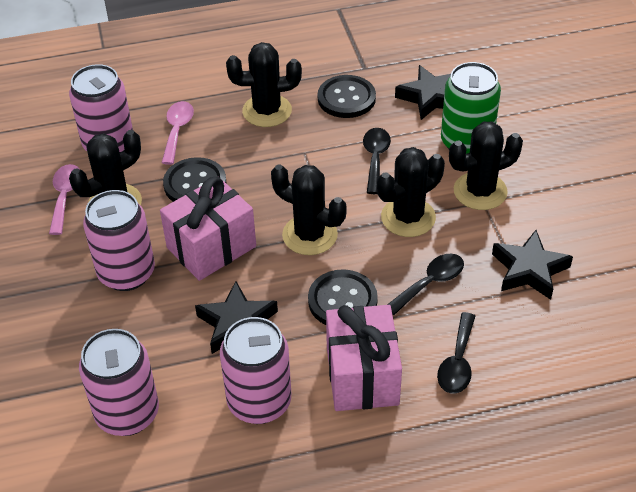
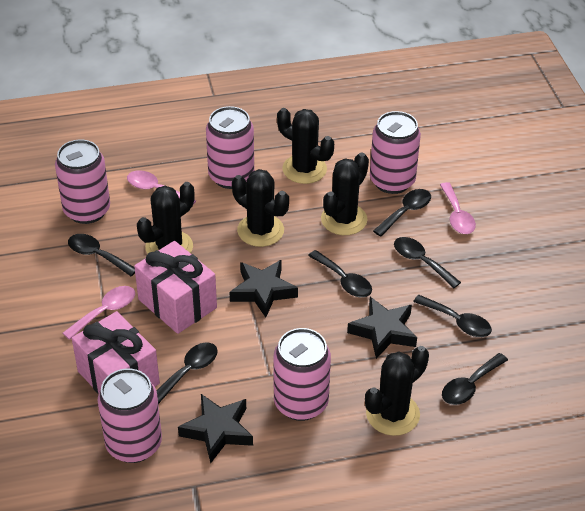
black button: 3 -> 0
black spoon: 3 -> 7
green can: 1 -> 0
pink can: 4 -> 5
pink spoon: 2 -> 3

